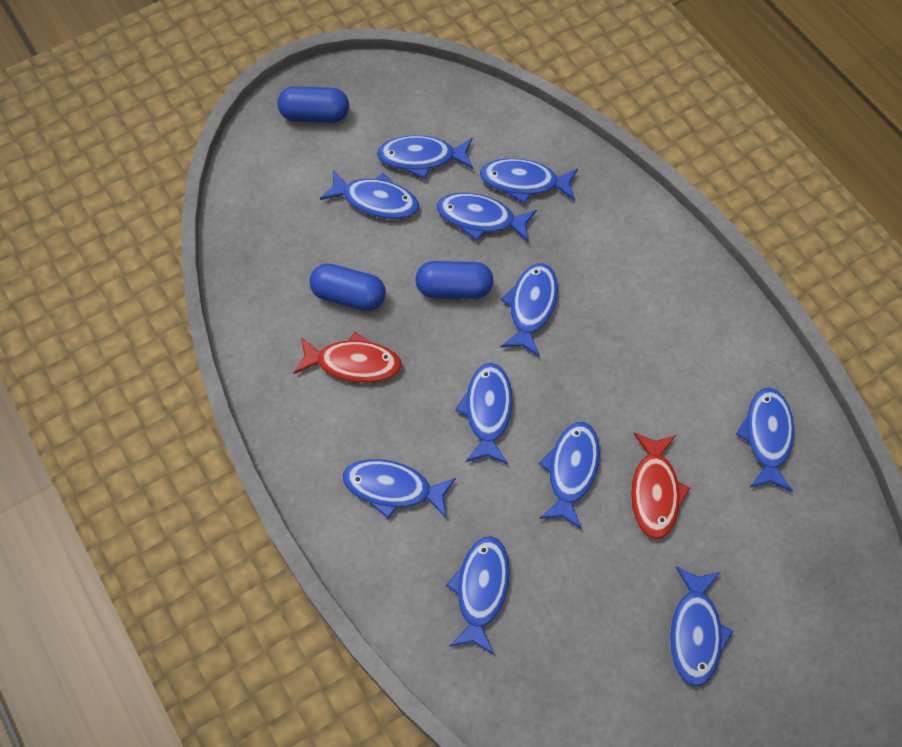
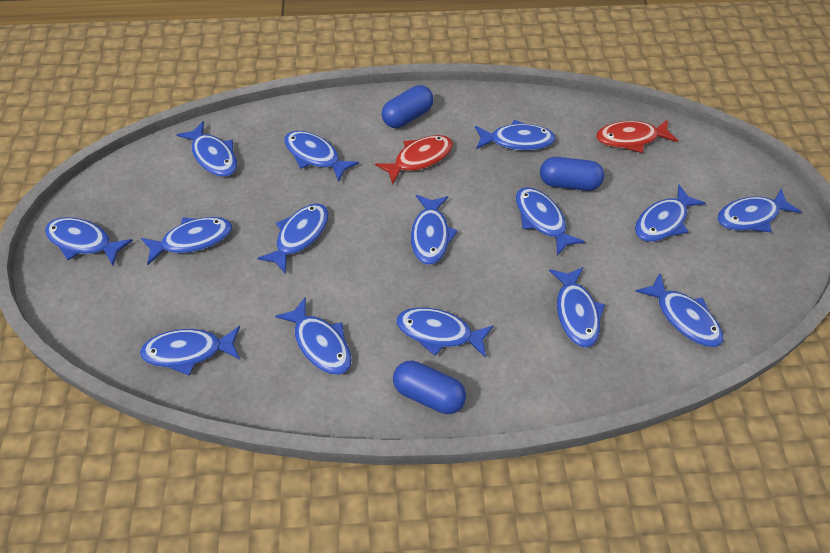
blue fish: 11 -> 15

